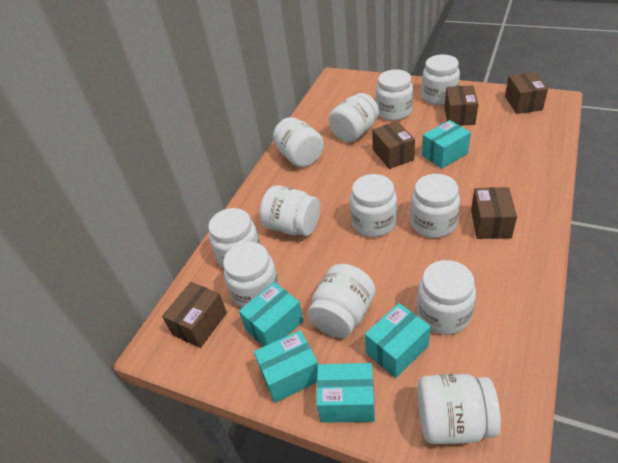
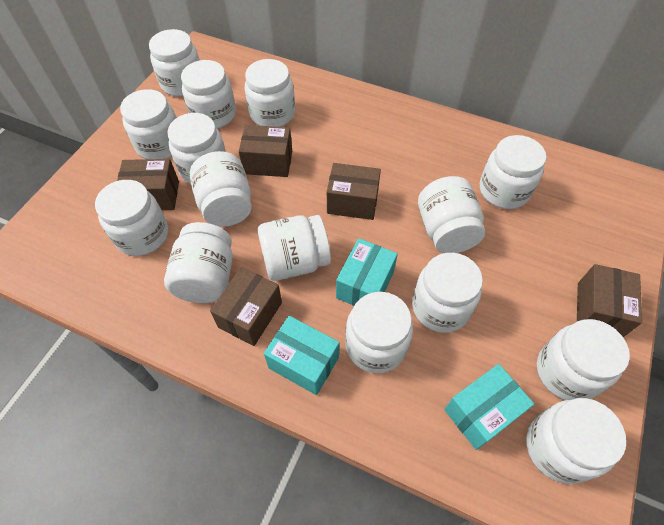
turquoise box: 5 -> 3
white jar: 12 -> 15

